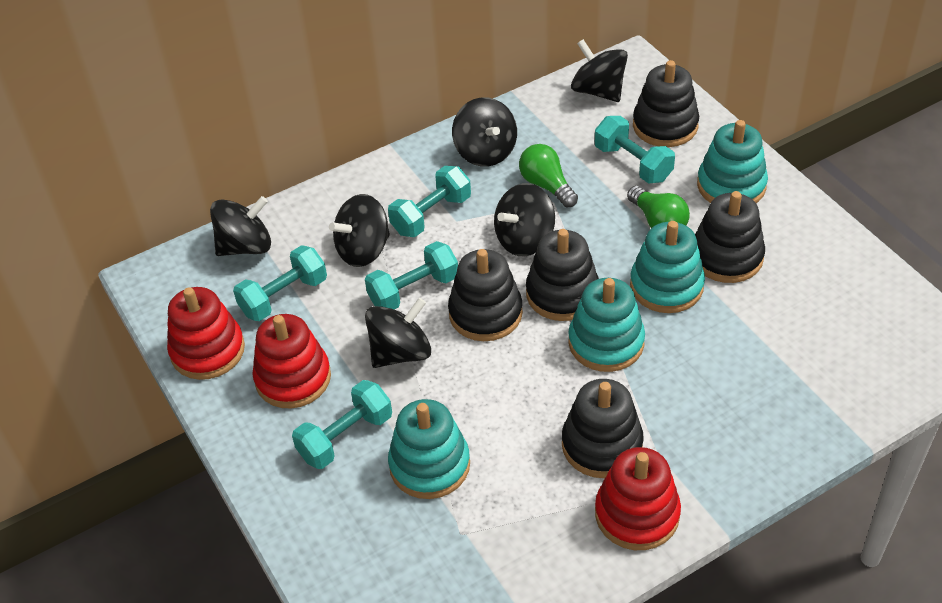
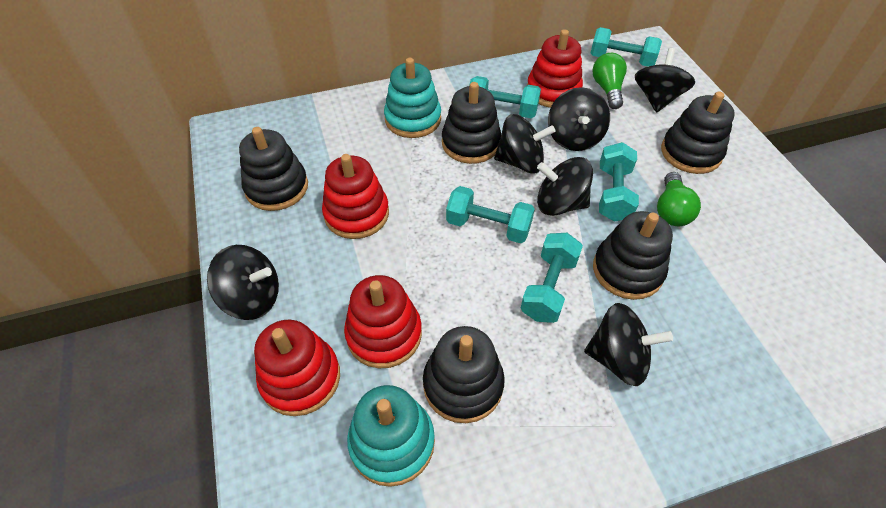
red stacking toy: 3 -> 4
turquoise stacking toy: 4 -> 2

